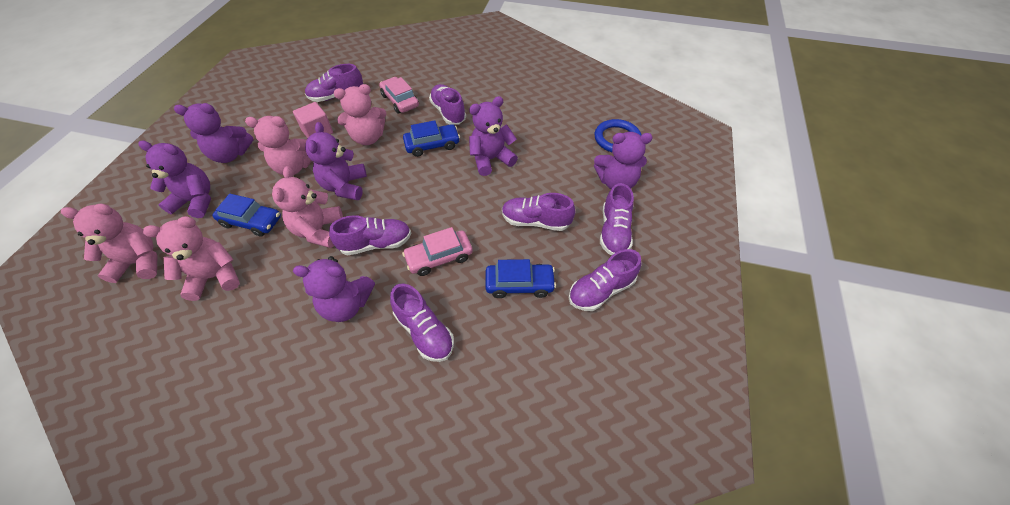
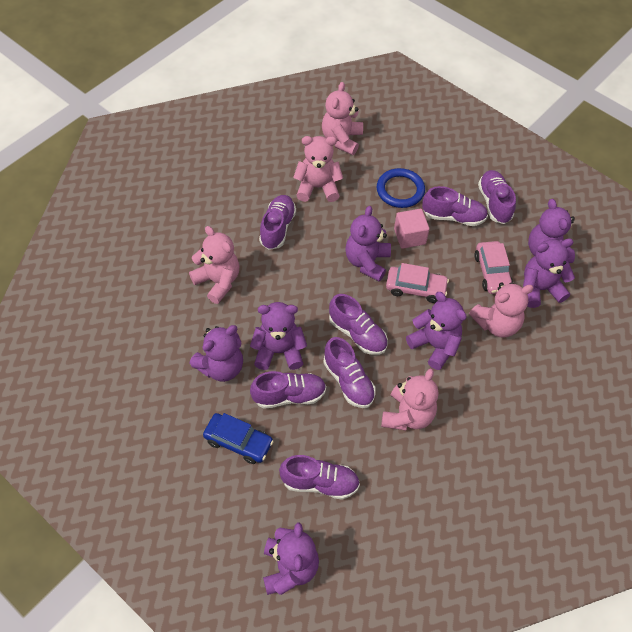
blue car: 3 -> 1
purple teddy bear: 6 -> 7

